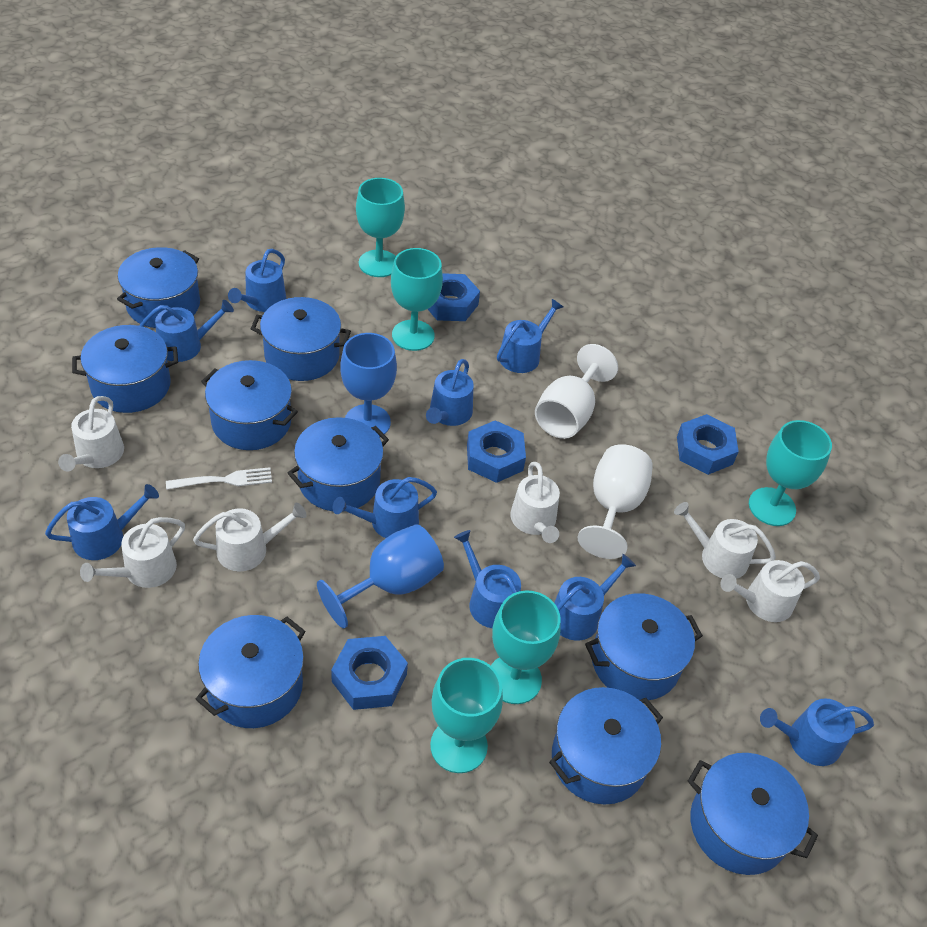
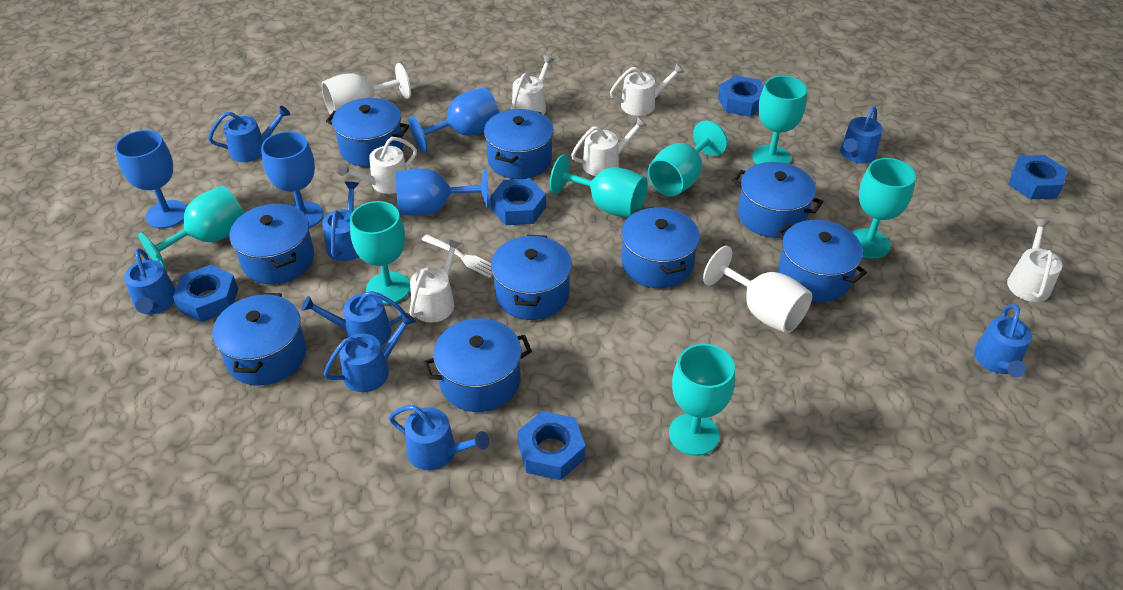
blue goblet: 2 -> 4
blue nut: 4 -> 5
blue watering can: 9 -> 8
turquoise goblet: 5 -> 7

